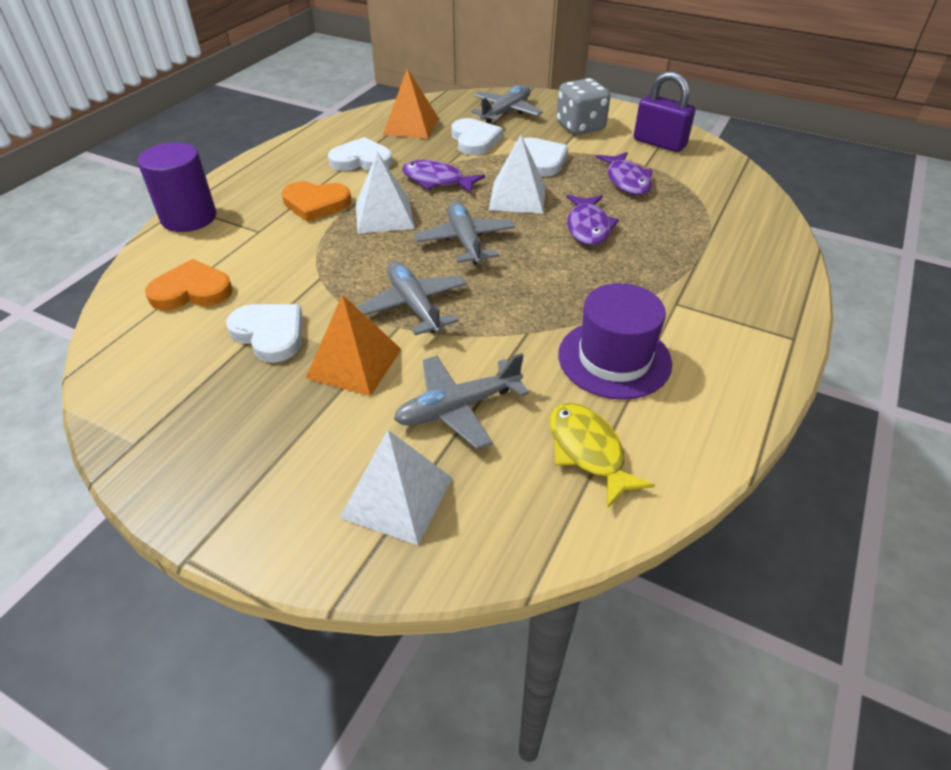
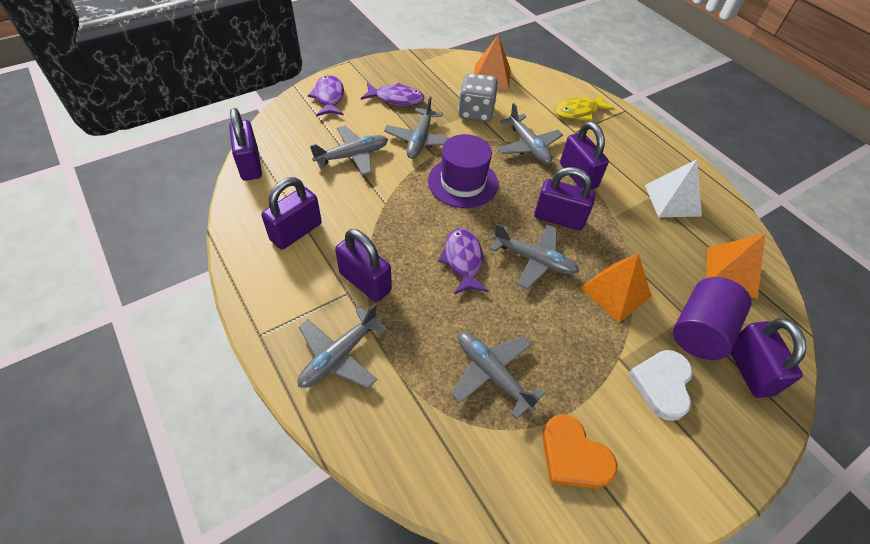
grey plane: 4 -> 6
orange heart: 2 -> 1
orange pyramid: 2 -> 3
purple padlock: 1 -> 6
white heart: 4 -> 1
white pyramid: 3 -> 1

